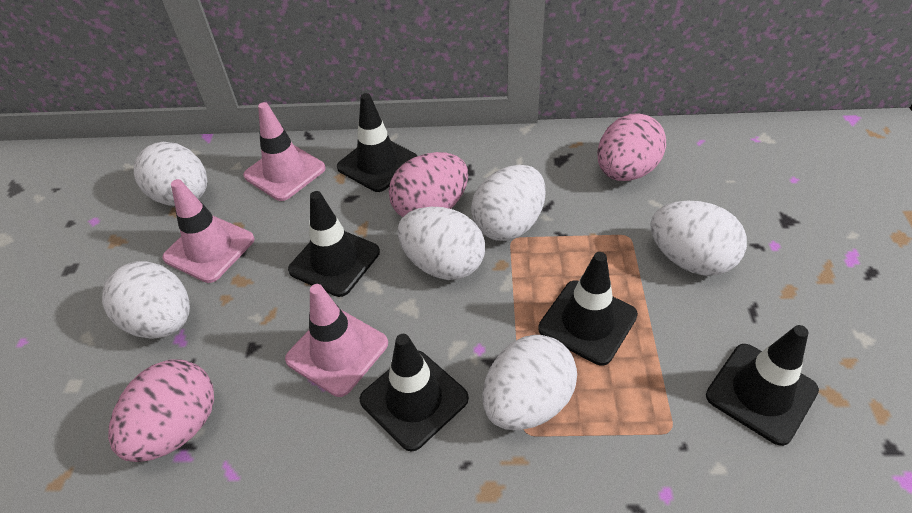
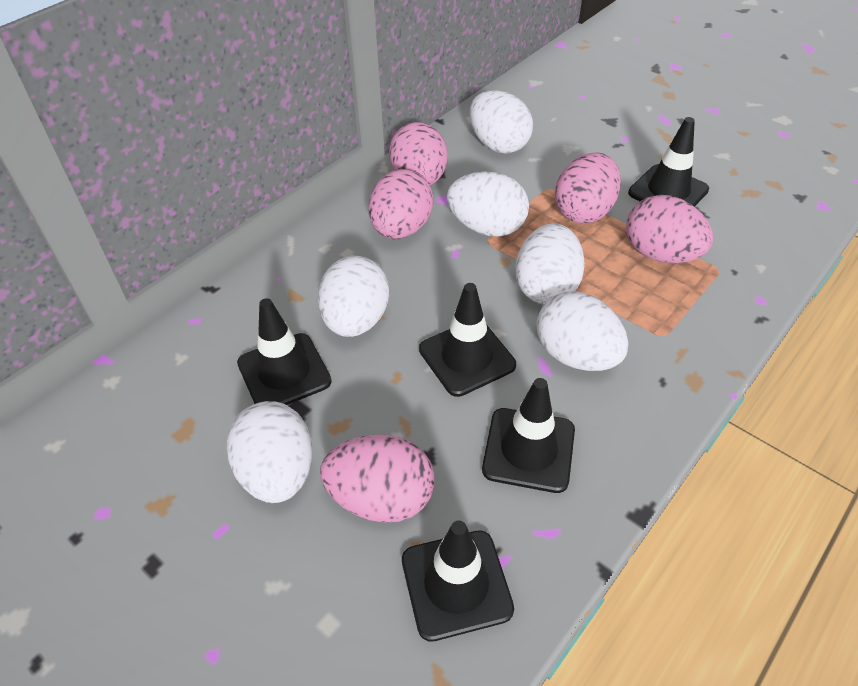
pink egg: 3 -> 5
pink traffic cone: 3 -> 0

